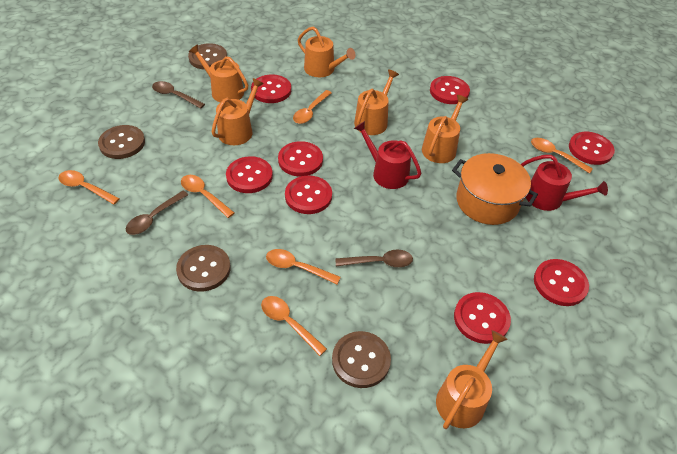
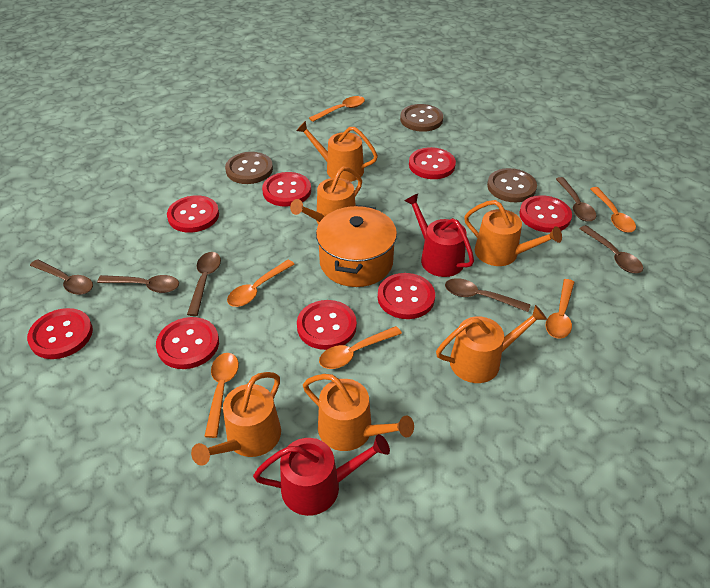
brown button: 4 -> 3
brown spoon: 3 -> 6

